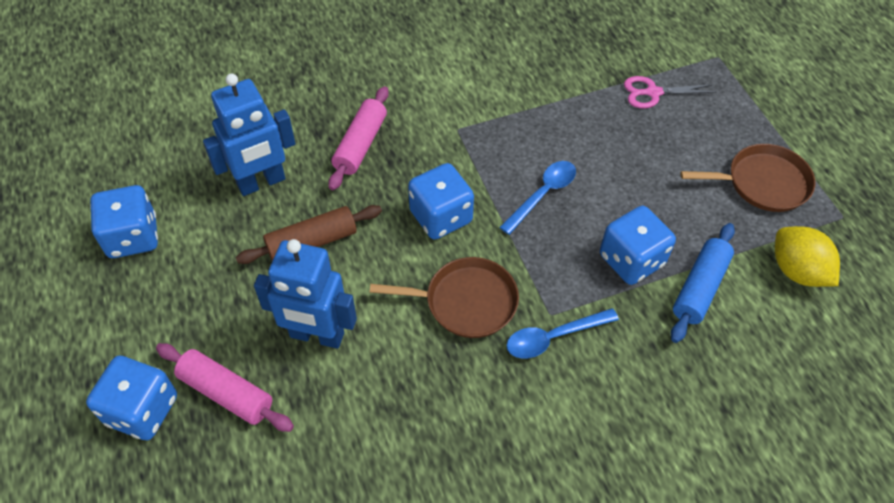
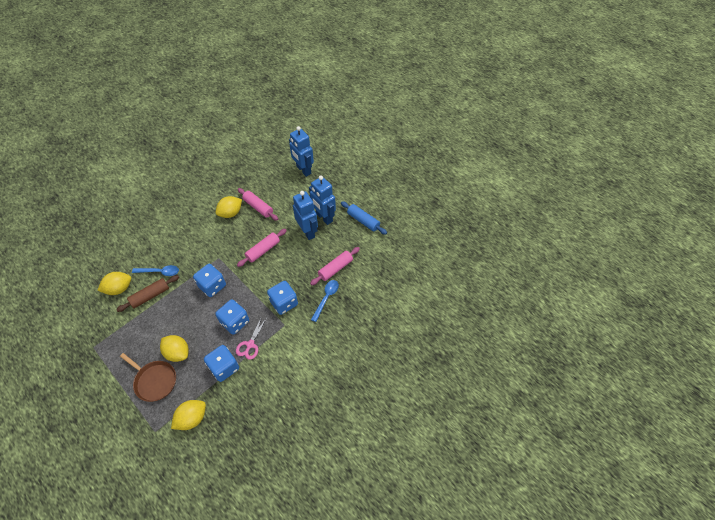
blue robot: 2 -> 3
brown pan: 2 -> 1
pink rolling pin: 2 -> 3
yellow lemon: 1 -> 4

